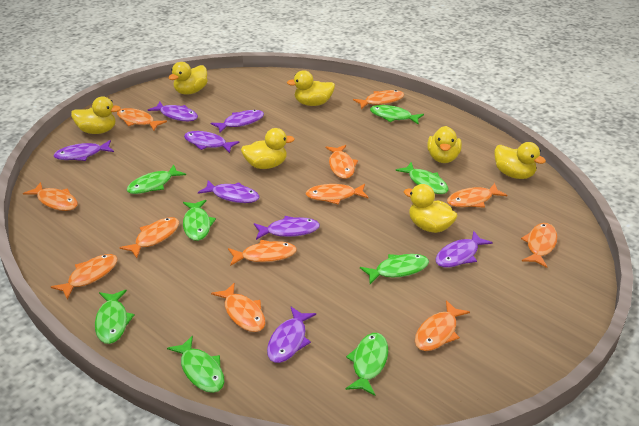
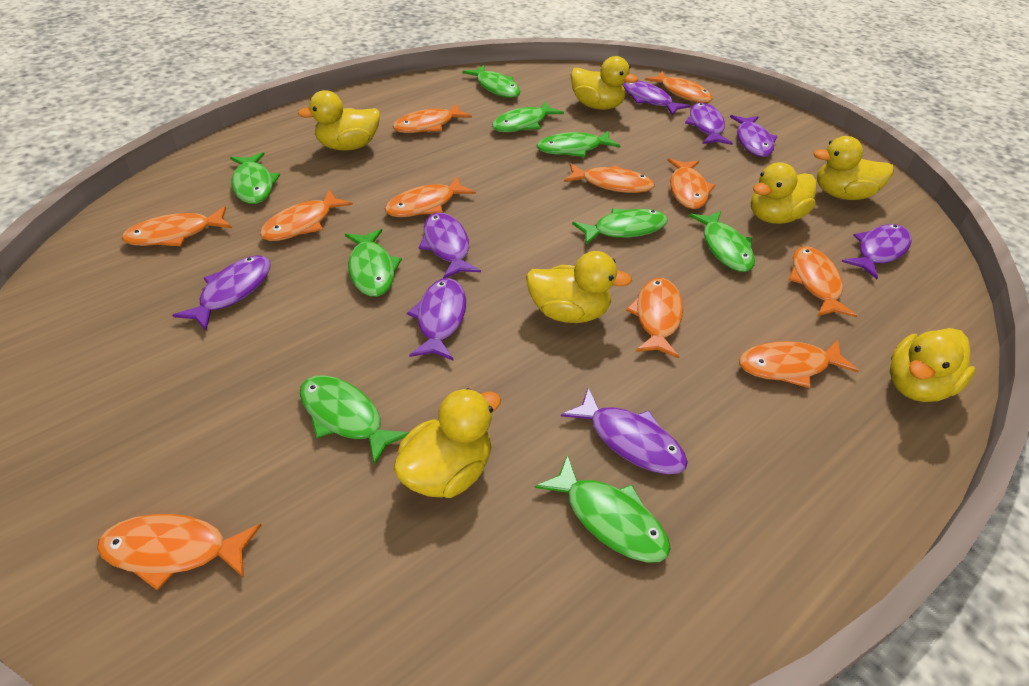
green fish: 8 -> 9
orange fish: 12 -> 11

